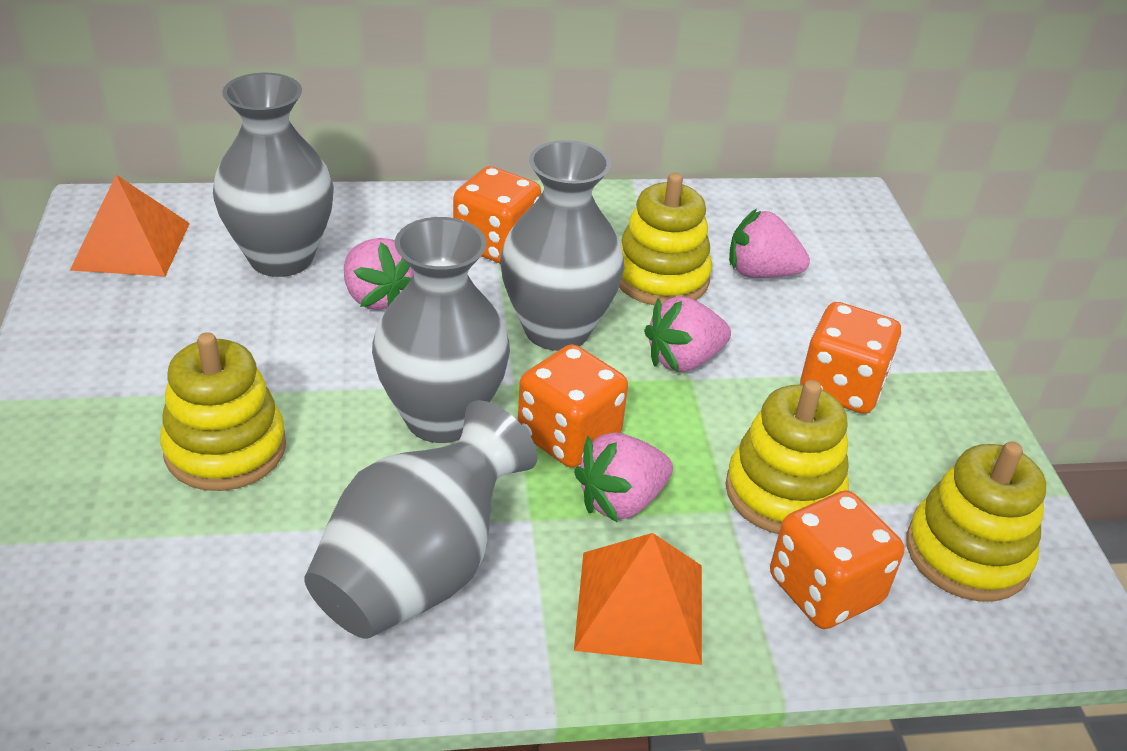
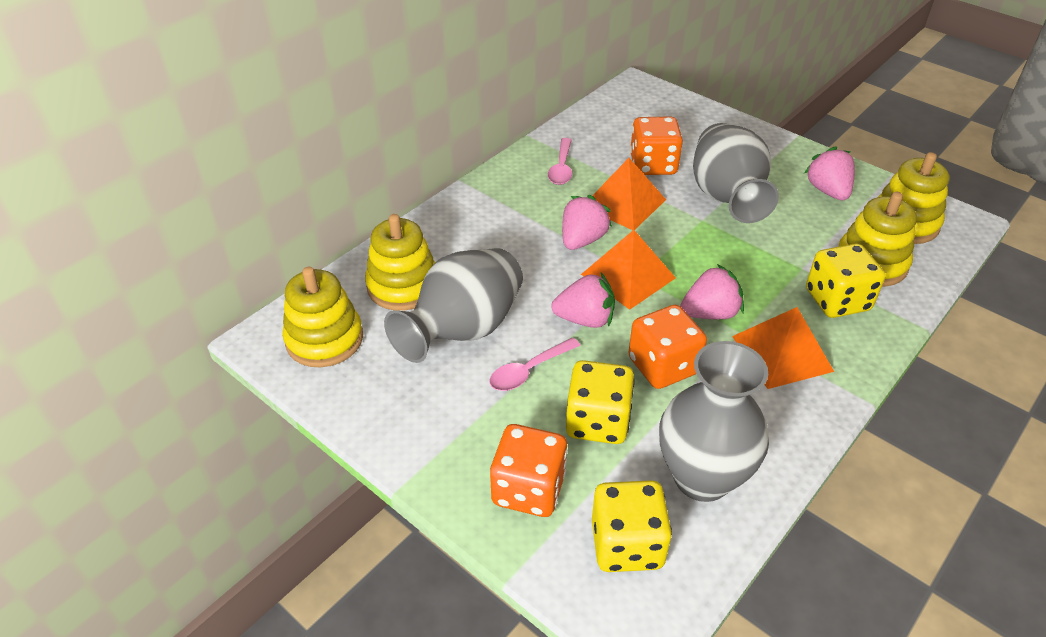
grey vase: 4 -> 3
orange dice: 4 -> 3
orange pyramid: 2 -> 3
pink spoon: 0 -> 2
yellow dice: 0 -> 3

